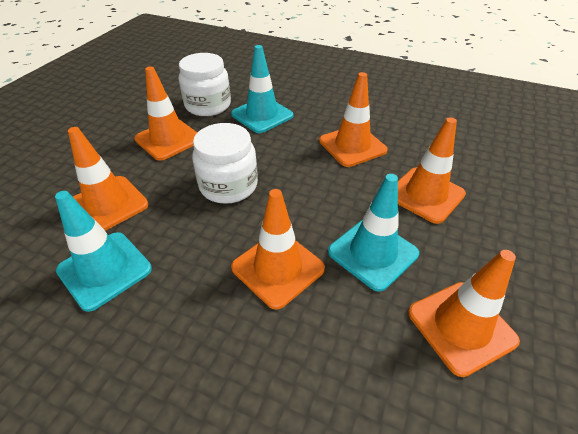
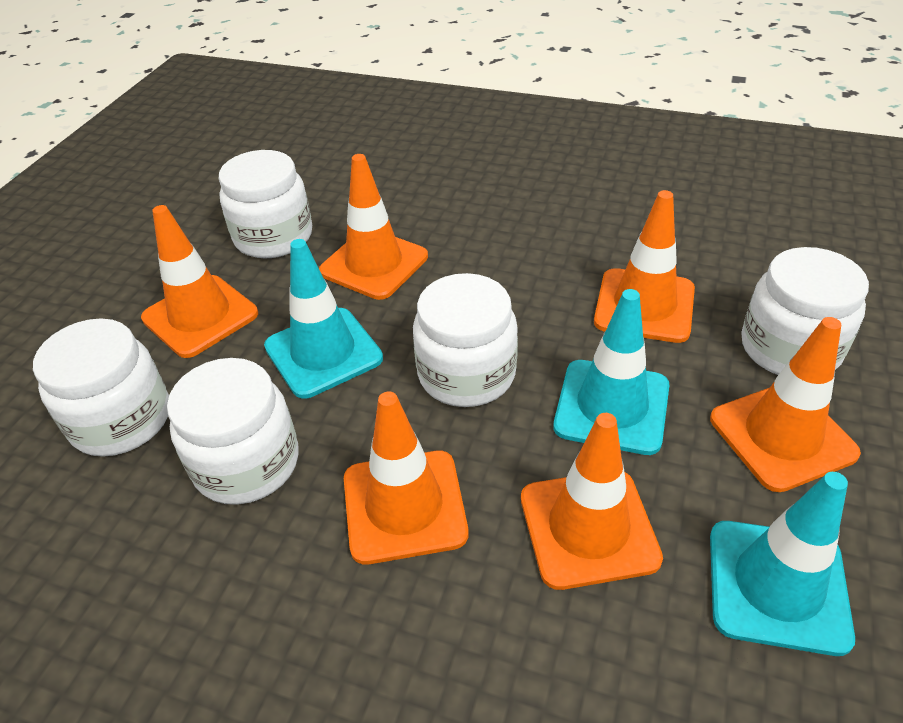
white jar: 2 -> 5

